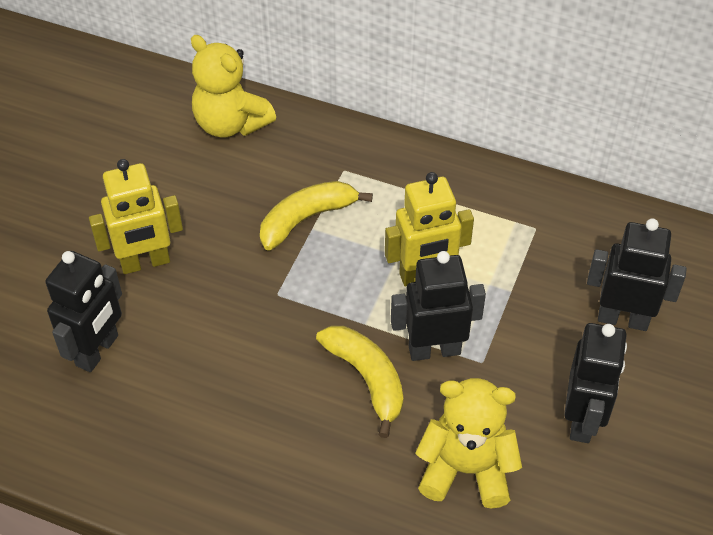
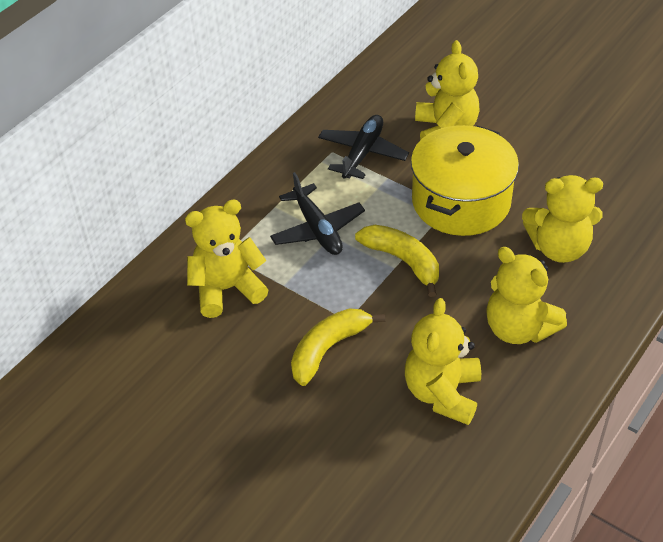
black plane: 0 -> 2
black robot: 4 -> 0
yellow pot: 0 -> 1
yellow robot: 2 -> 0
yellow teddy bear: 2 -> 5

